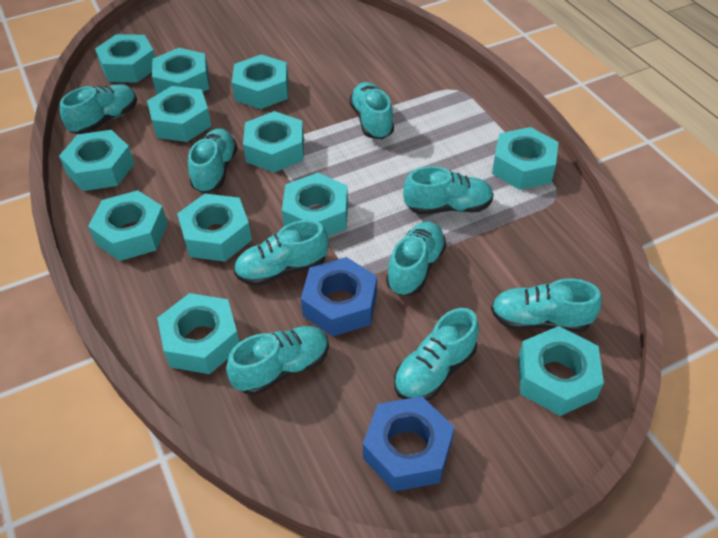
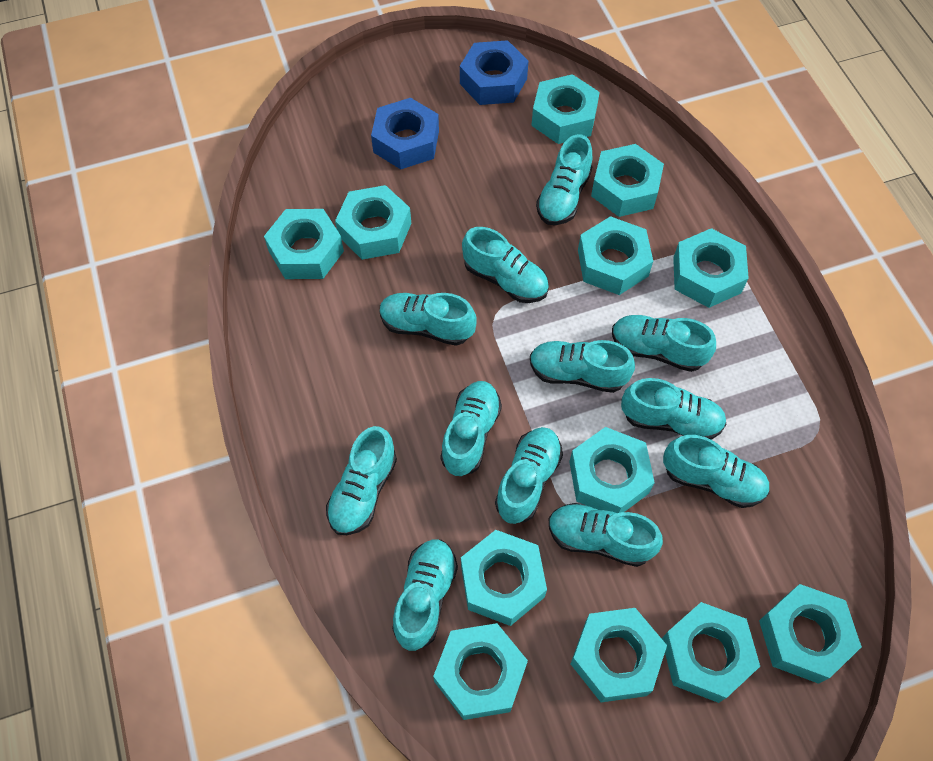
turquoise shoe: 9 -> 12

